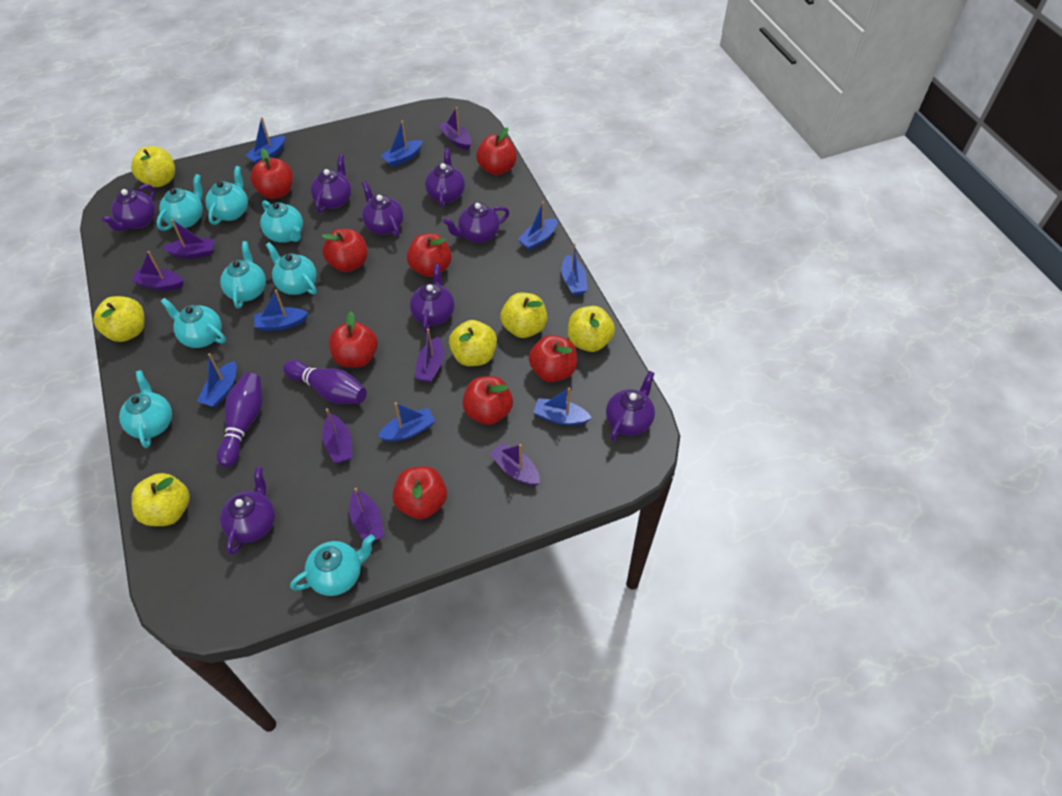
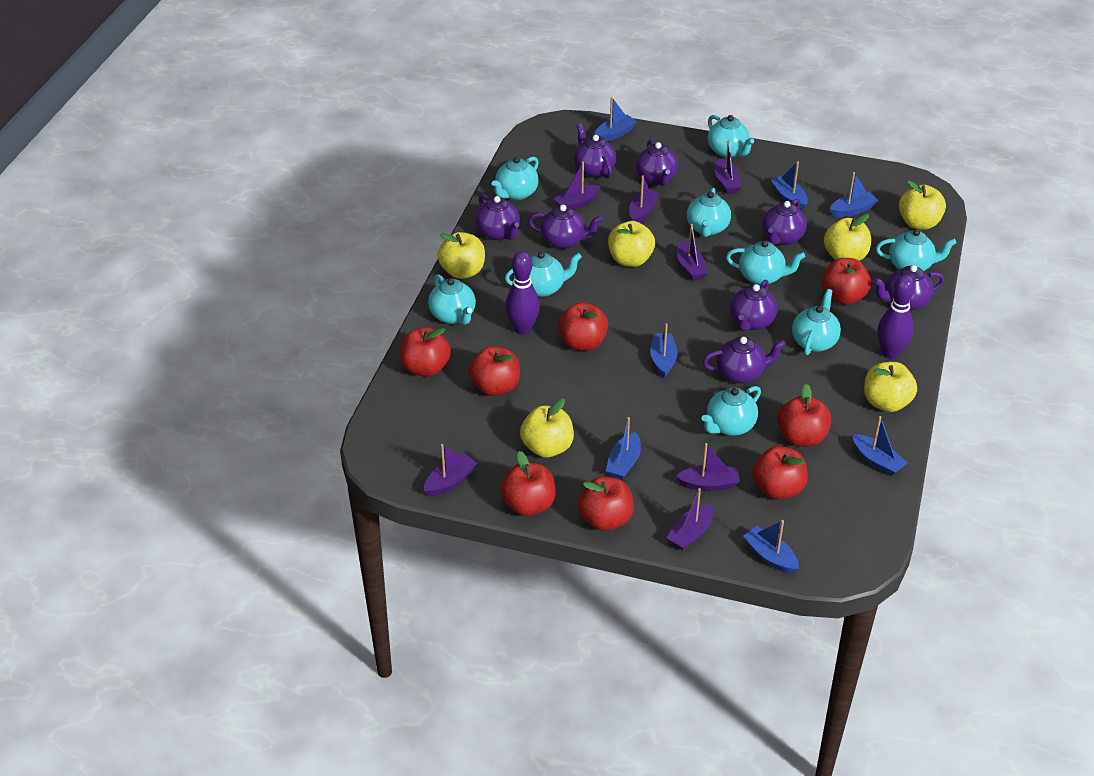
blue boat: 8 -> 7
turquoise teapot: 8 -> 9

